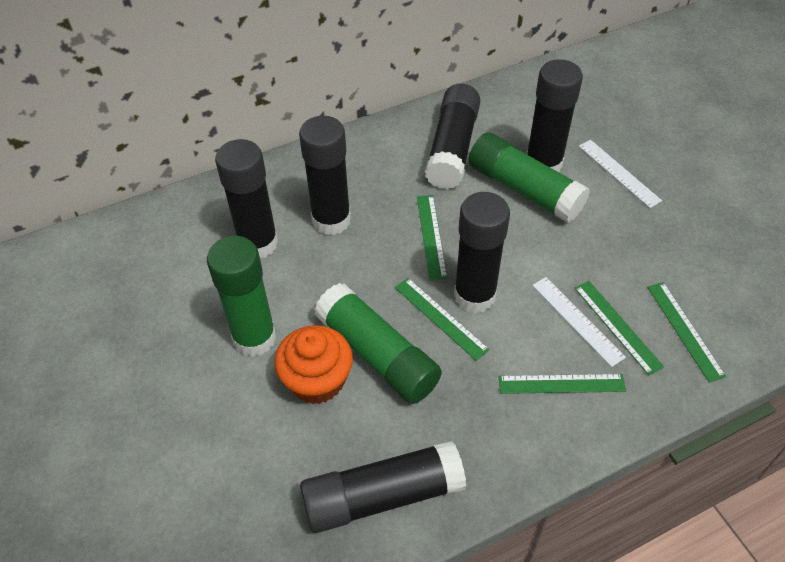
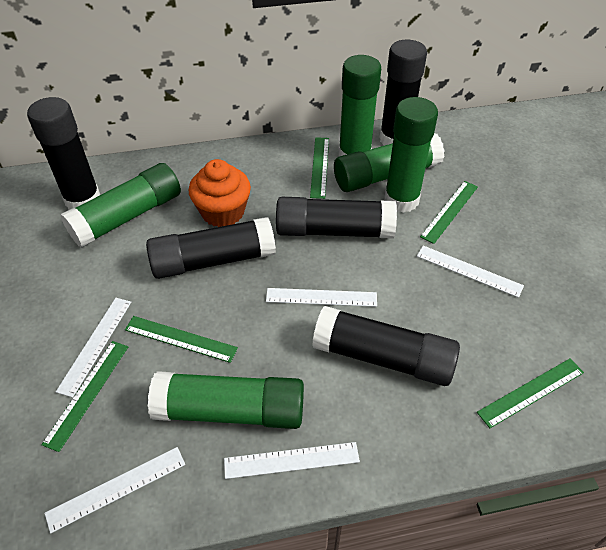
black glue stick: 6 -> 5
green glue stick: 3 -> 5
white ruler: 2 -> 5

